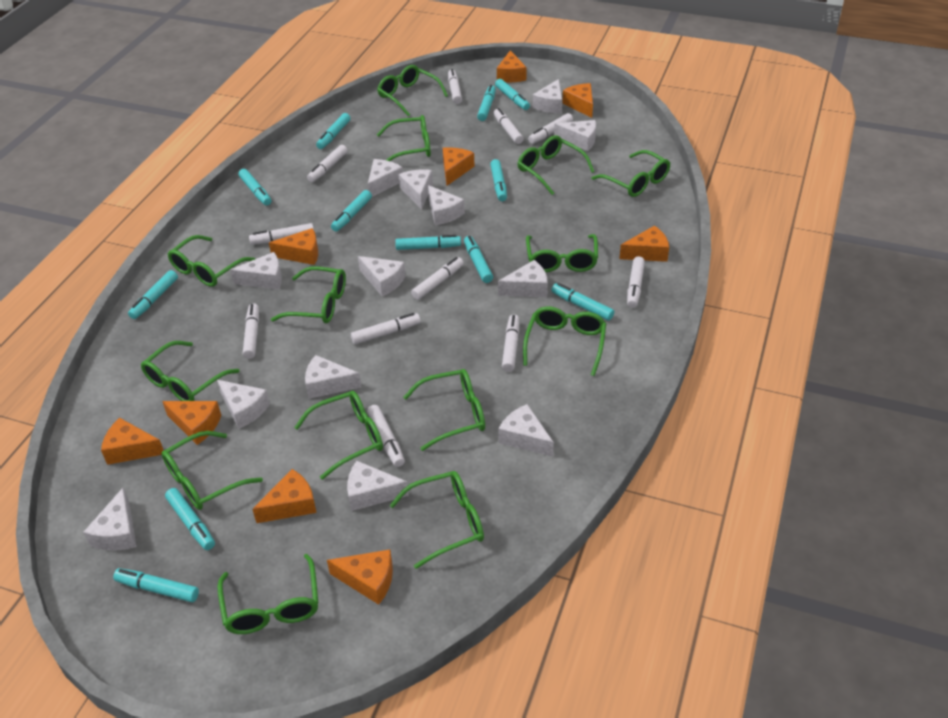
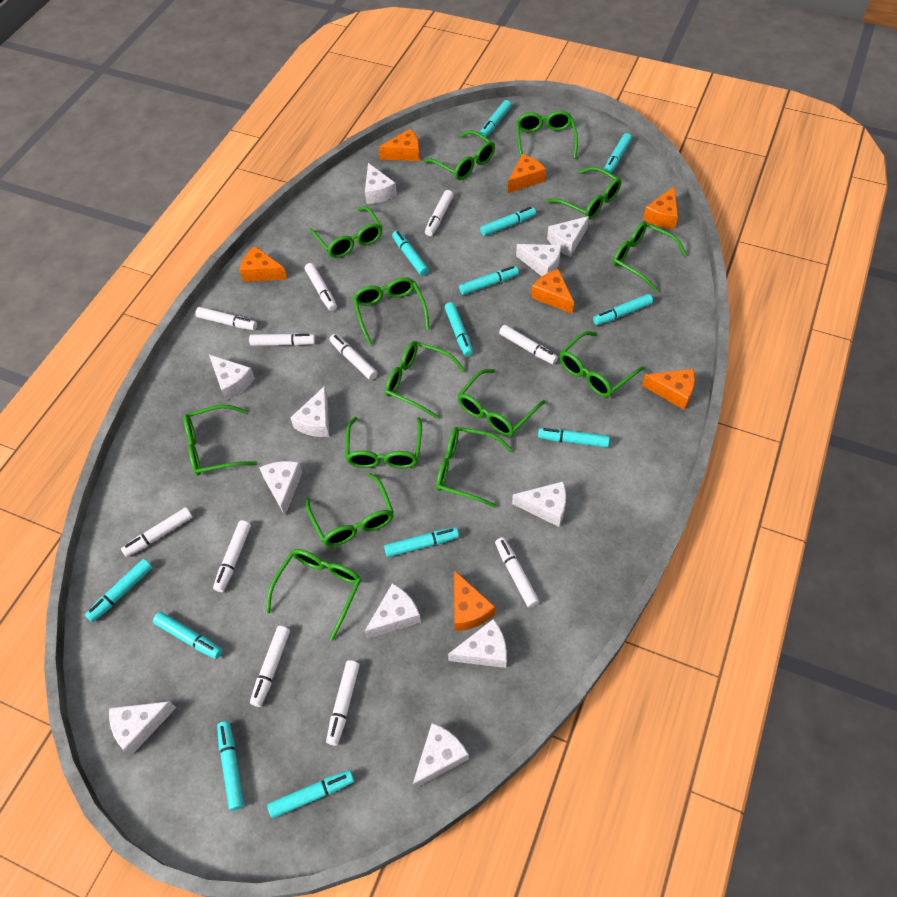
orange cheese: 9 -> 7
turquoise marker: 12 -> 13
white cheese: 13 -> 11

